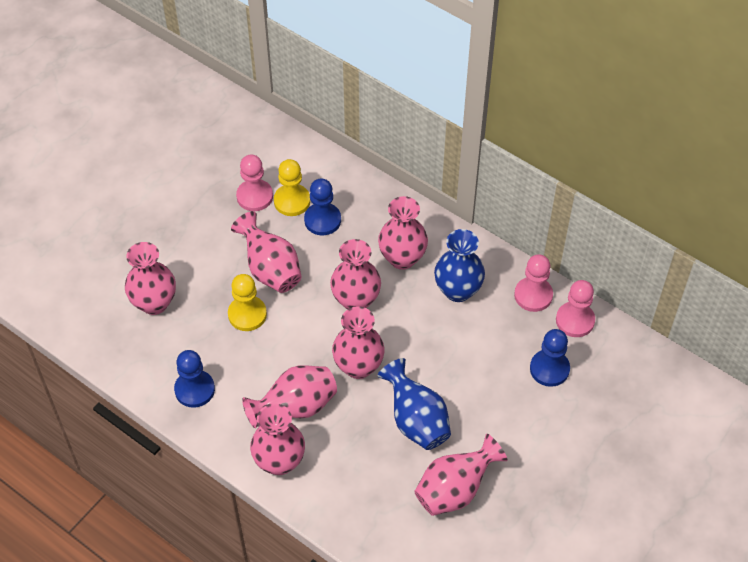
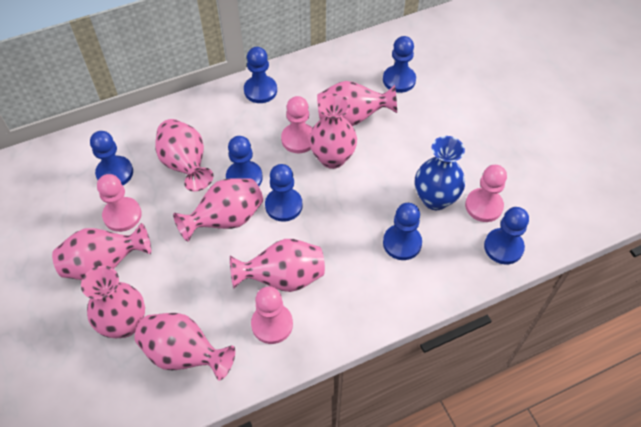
blue pawn: 3 -> 7
blue vase: 2 -> 1
pink pawn: 3 -> 4
yellow pawn: 2 -> 0

